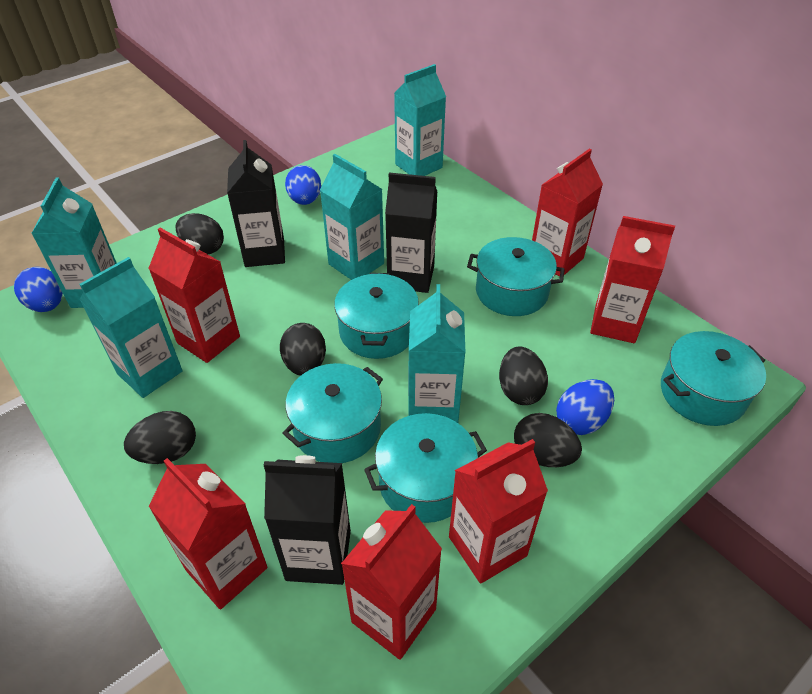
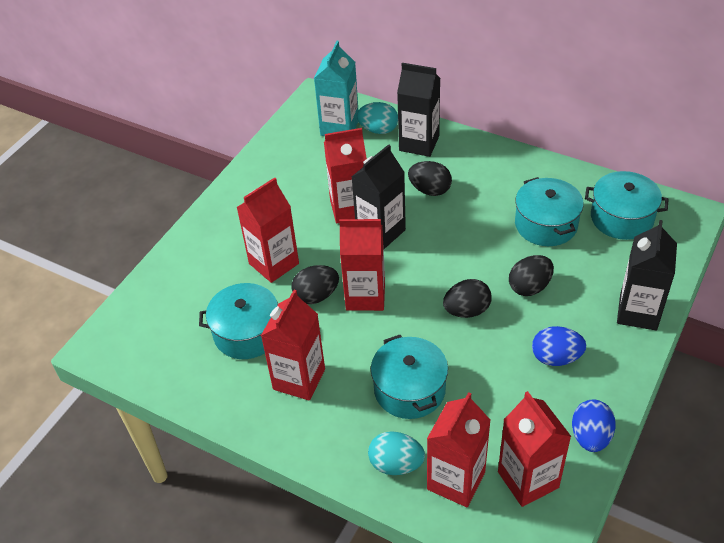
black egg: 5 -> 4
blue egg: 3 -> 2
turquoise carton: 5 -> 1
turquoise egg: 0 -> 2
turquoise pot: 5 -> 4

